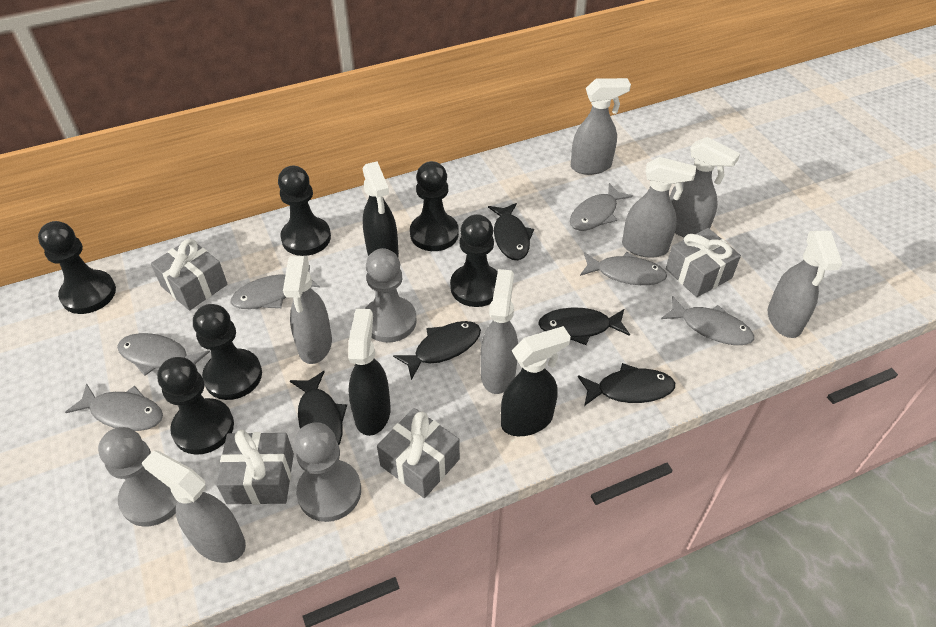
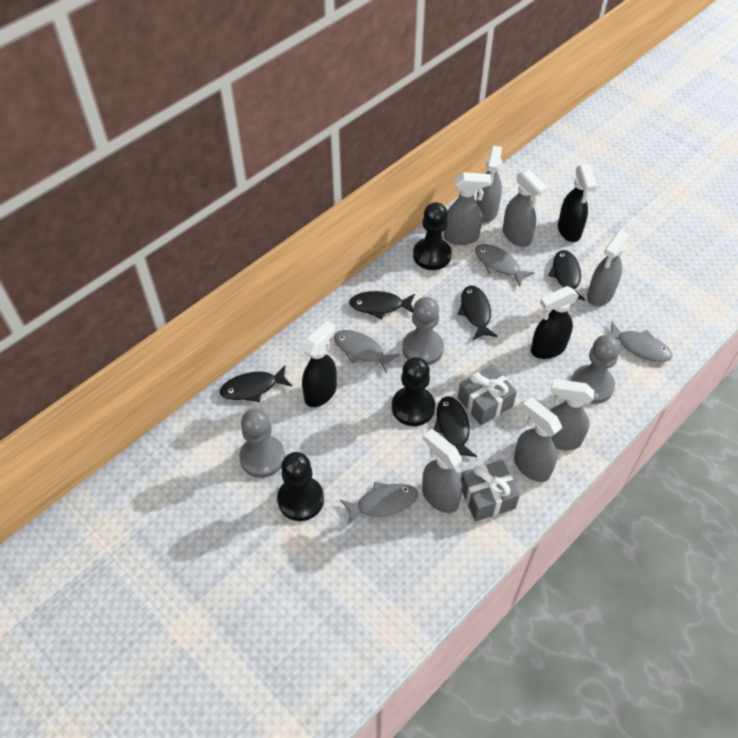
black pawn: 6 -> 3
grey fish: 6 -> 4
grey gift: 4 -> 2

